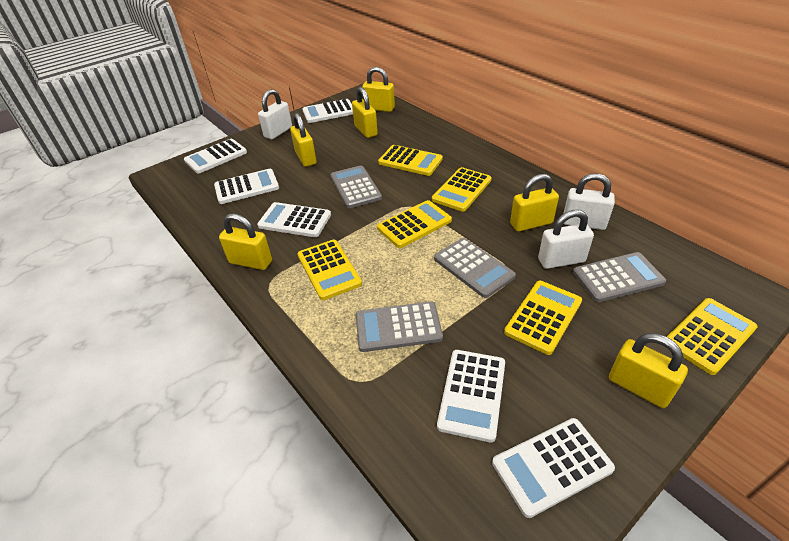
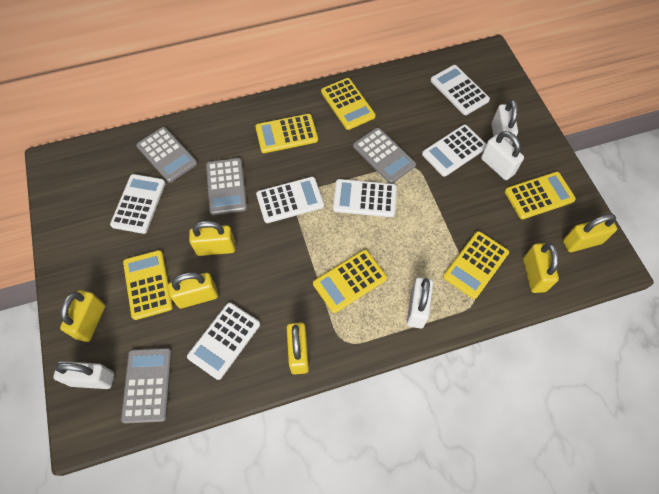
white padlock: 3 -> 4

